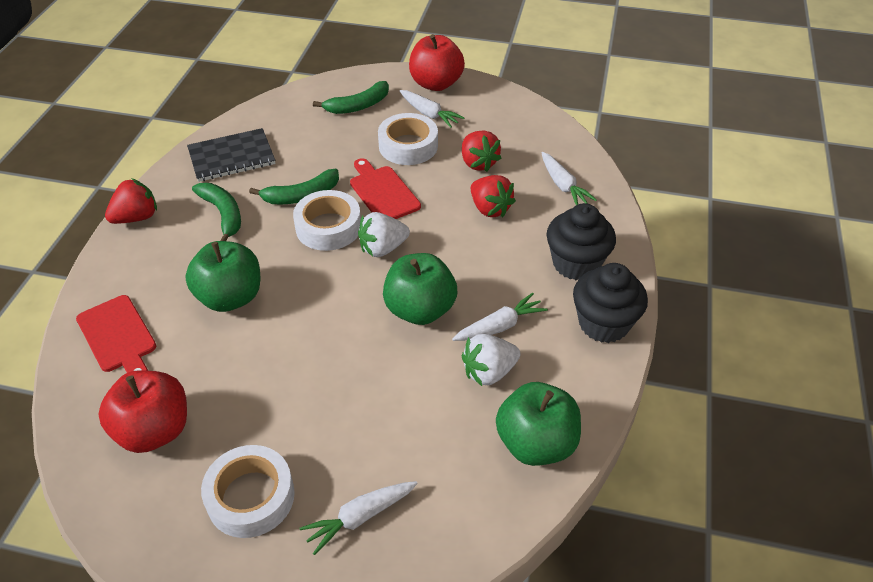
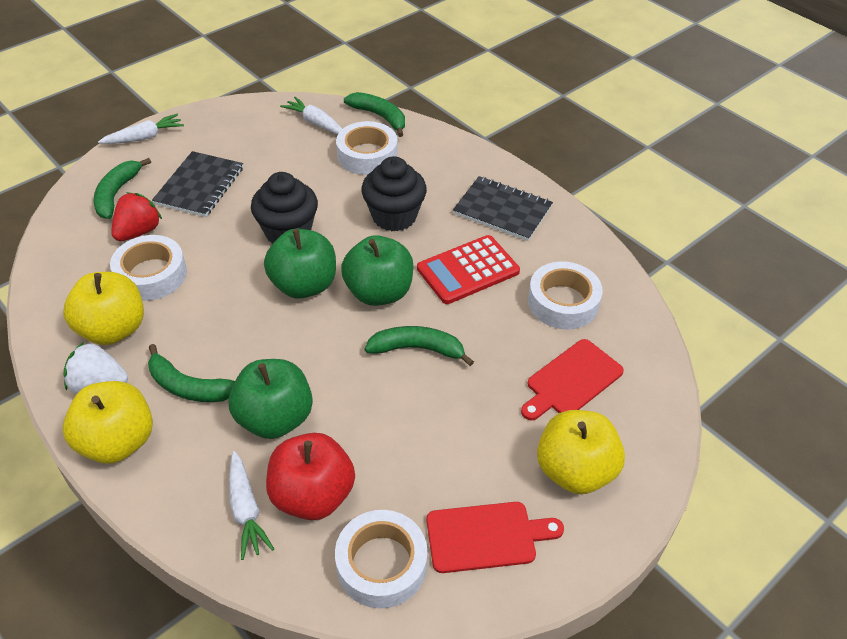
black notebook: 1 -> 2
green banana: 3 -> 4
red apple: 2 -> 1
red calculator: 0 -> 1
red strawberry: 3 -> 1
white carrot: 4 -> 3
white strawberry: 2 -> 1
white tape: 3 -> 4
yellow apple: 0 -> 3

